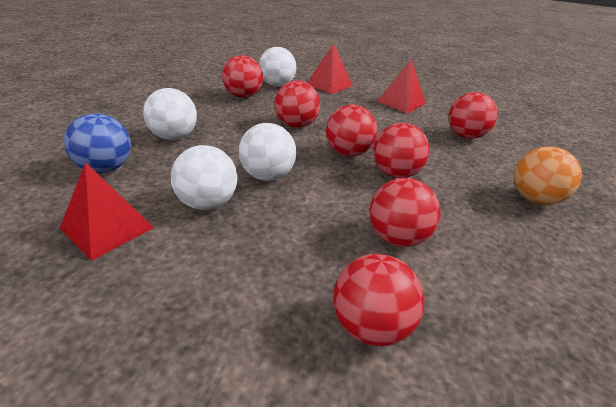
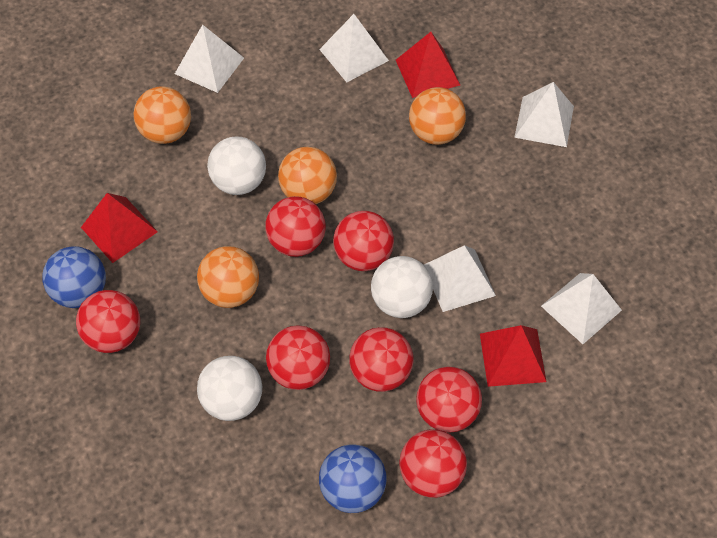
blue ball: 1 -> 2
orange ball: 1 -> 4
white ball: 4 -> 3
white pyramid: 0 -> 5

